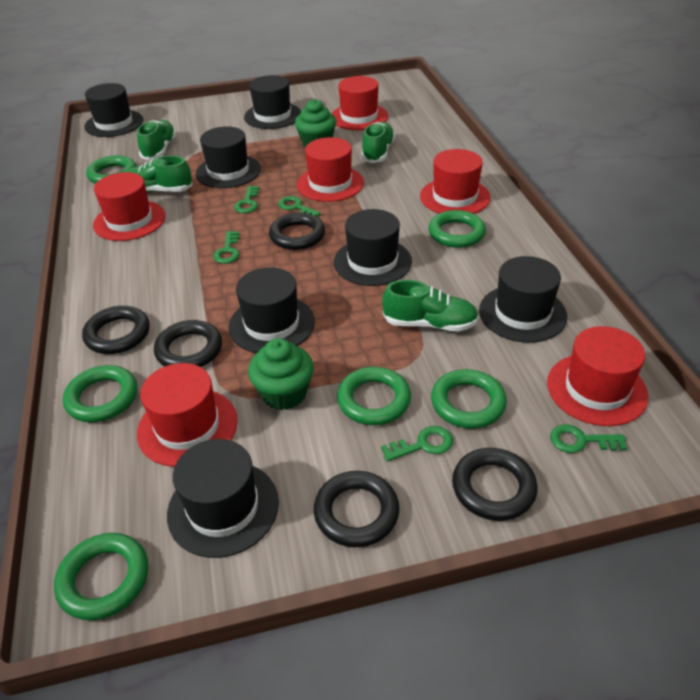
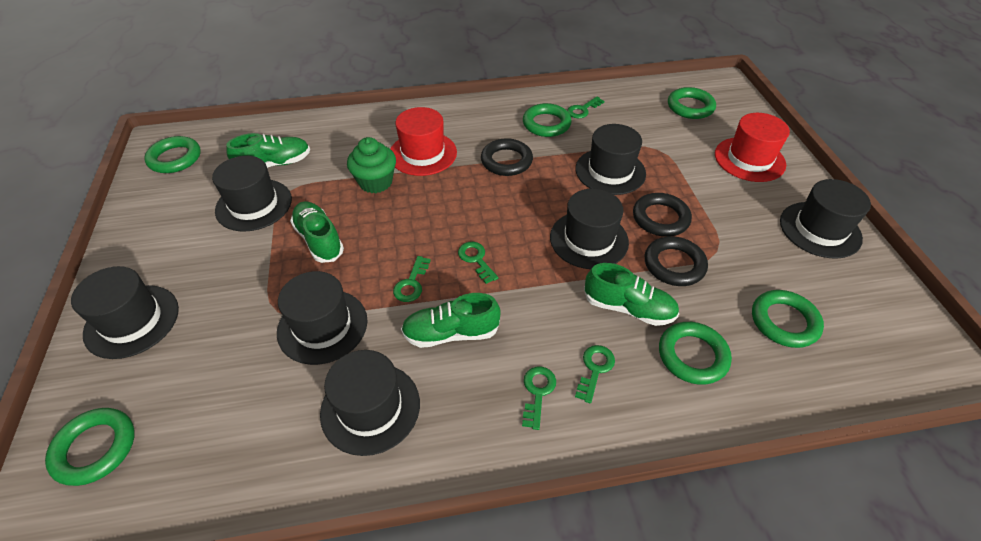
black ring: 5 -> 3
green cupcake: 2 -> 1
red hat: 6 -> 2

